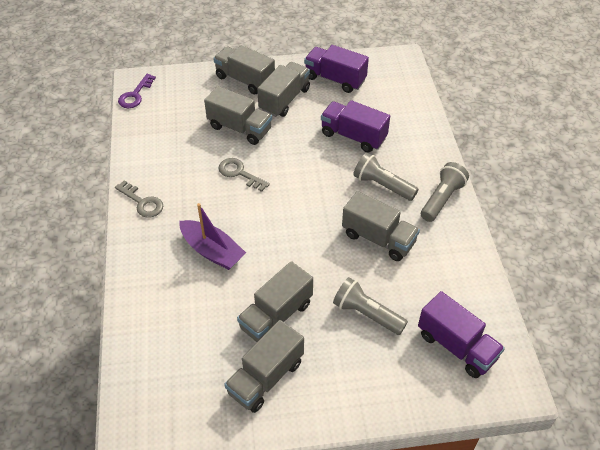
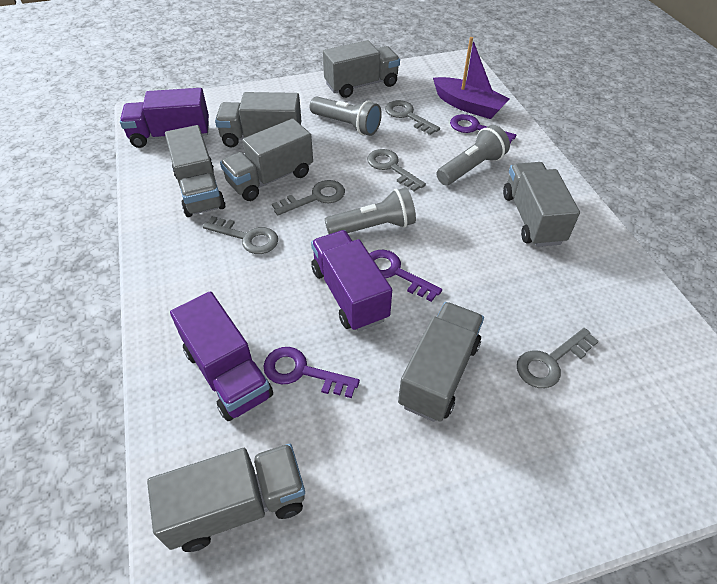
grey key: 2 -> 5
grey truck: 6 -> 7
purple key: 1 -> 3

